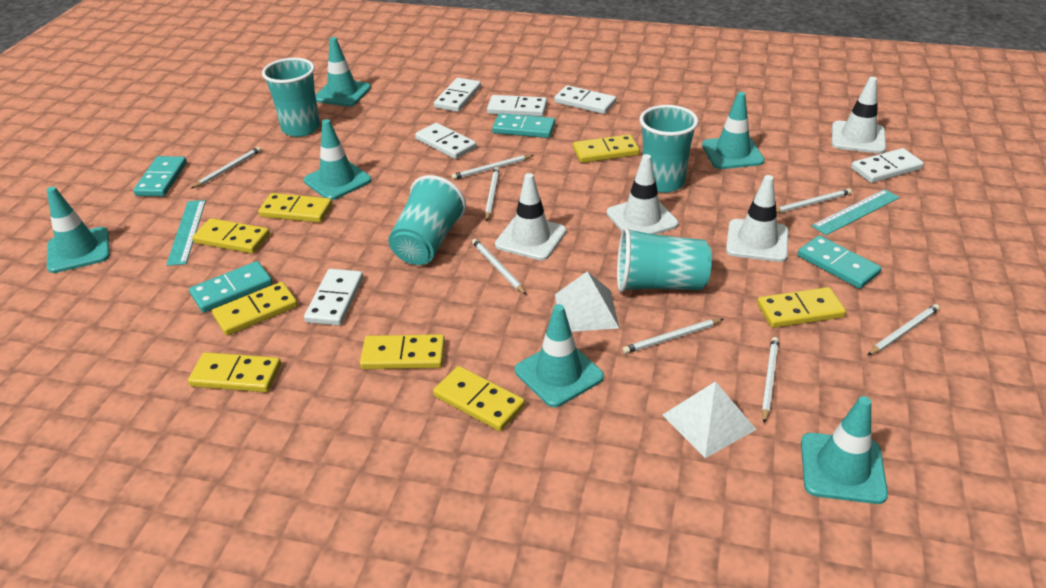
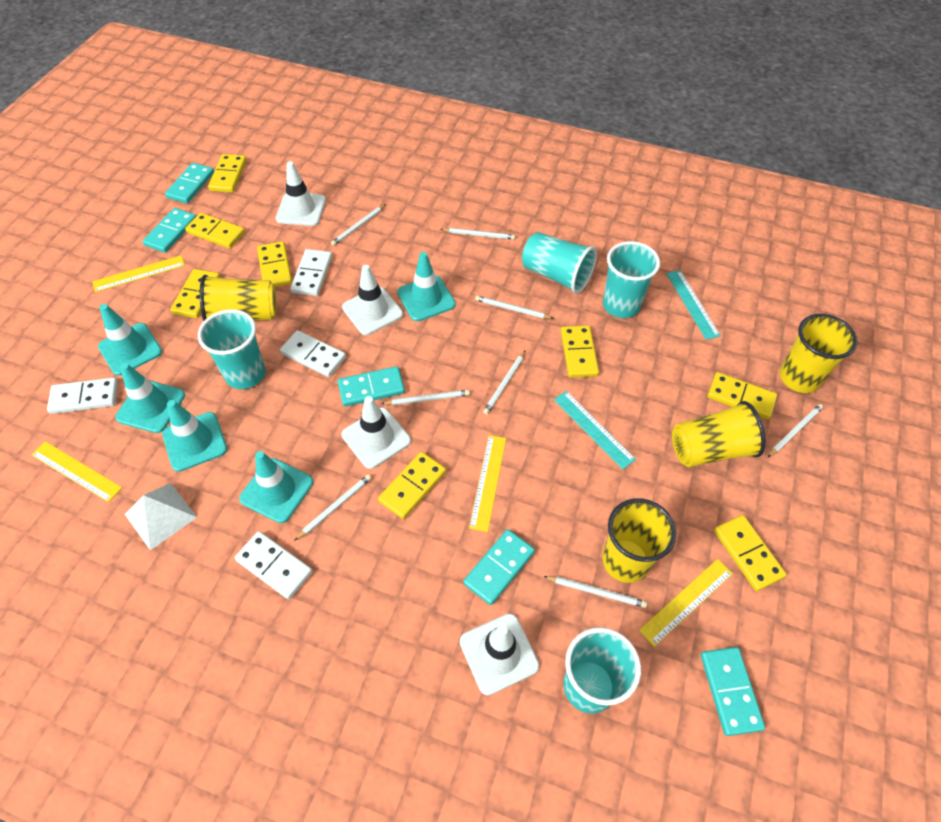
turquoise domino: 4 -> 5
turquoise traffic cone: 6 -> 5
white domino: 6 -> 4
white pyramid: 2 -> 1
yellow cup: 0 -> 4
yellow ruler: 0 -> 4

